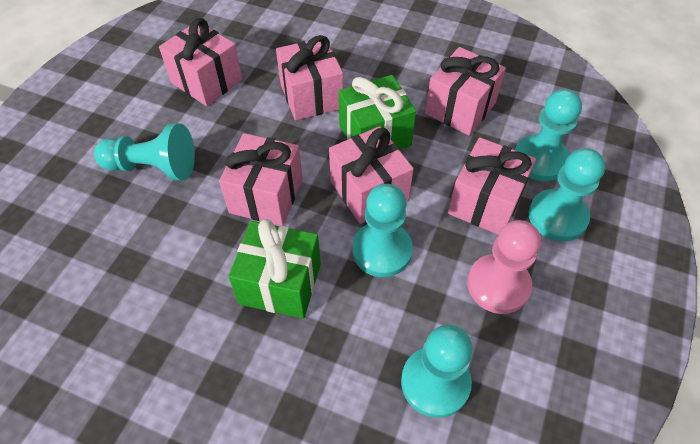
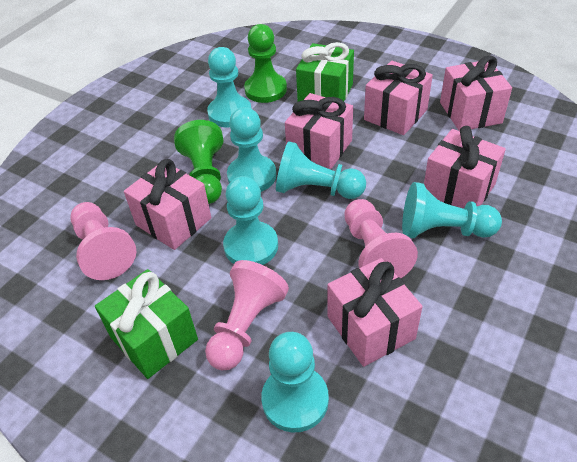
green pawn: 0 -> 2
pink pawn: 1 -> 3
turquoise pawn: 5 -> 6

